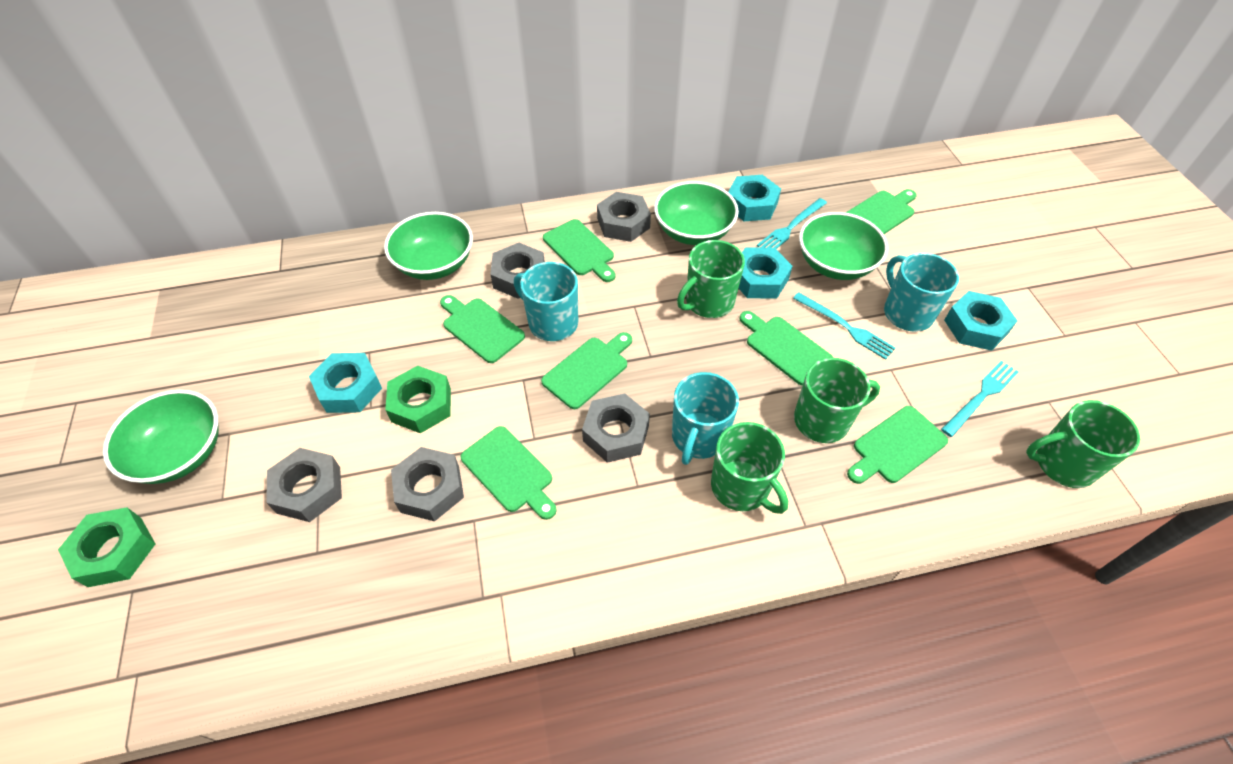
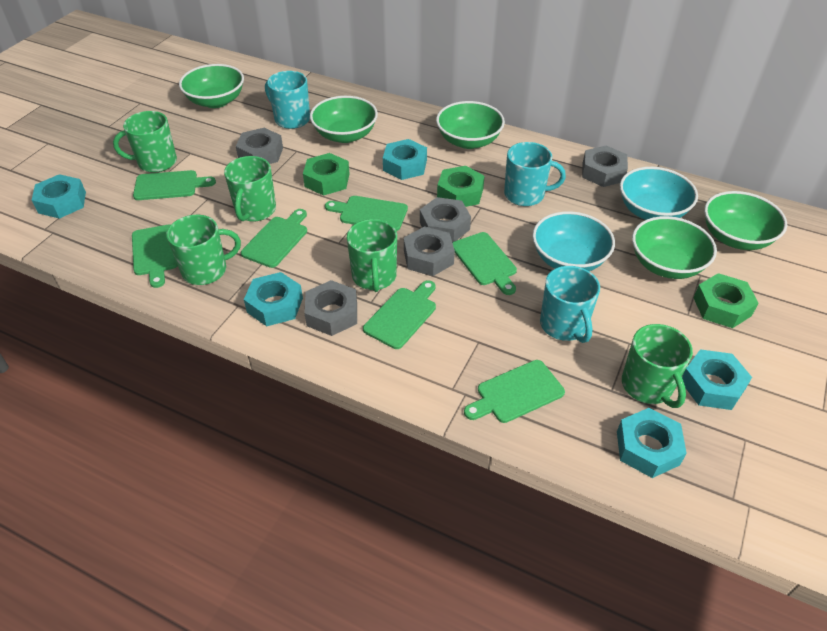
green bowl: 4 -> 5
green mug: 4 -> 5
green nut: 2 -> 3
turquoise bowl: 0 -> 2
turquoise fork: 3 -> 0
turquoise nut: 4 -> 5

